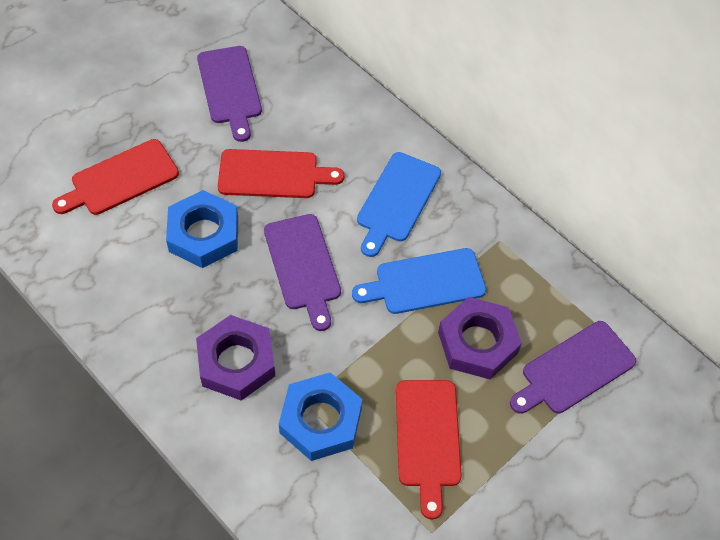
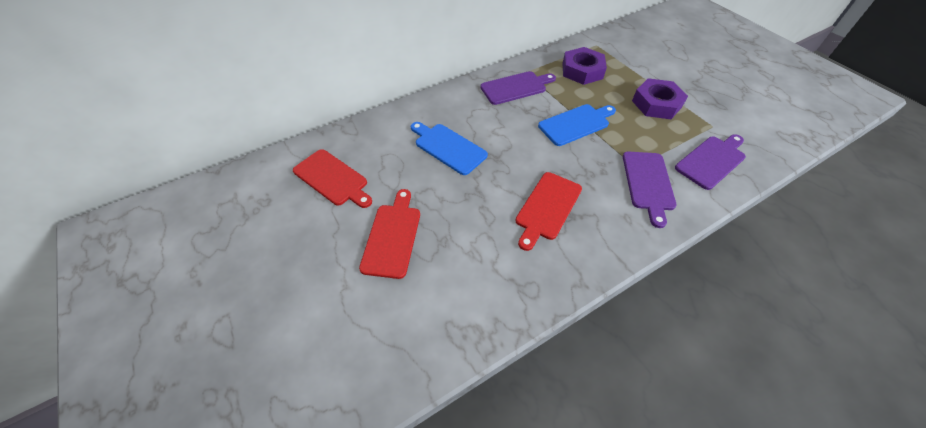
blue nut: 2 -> 0

